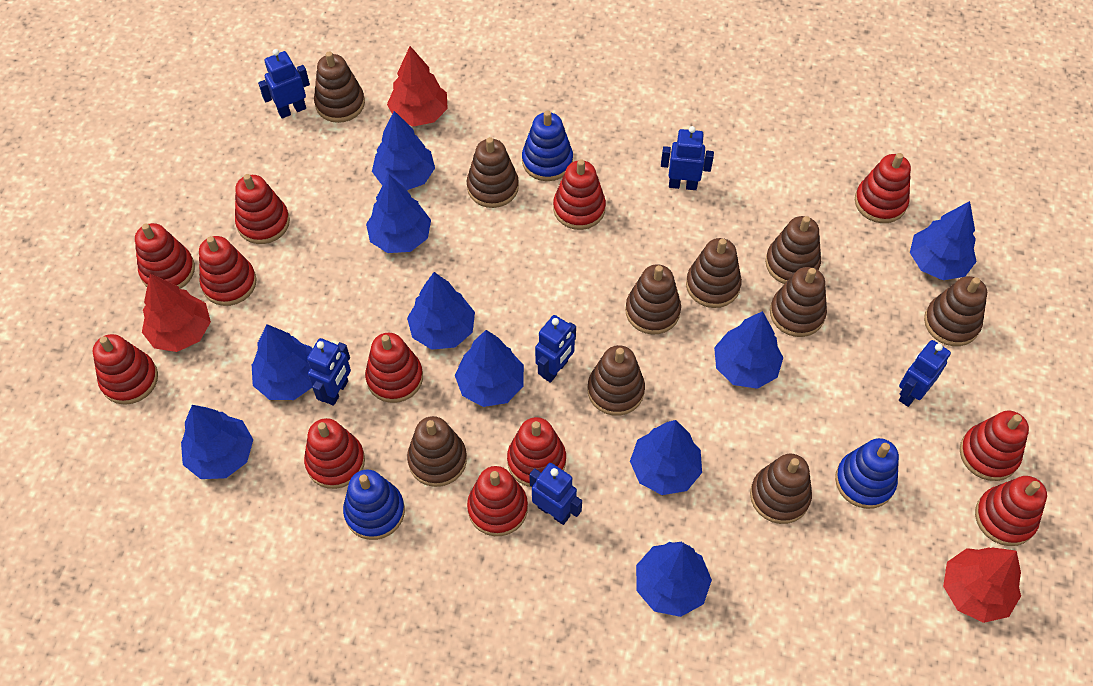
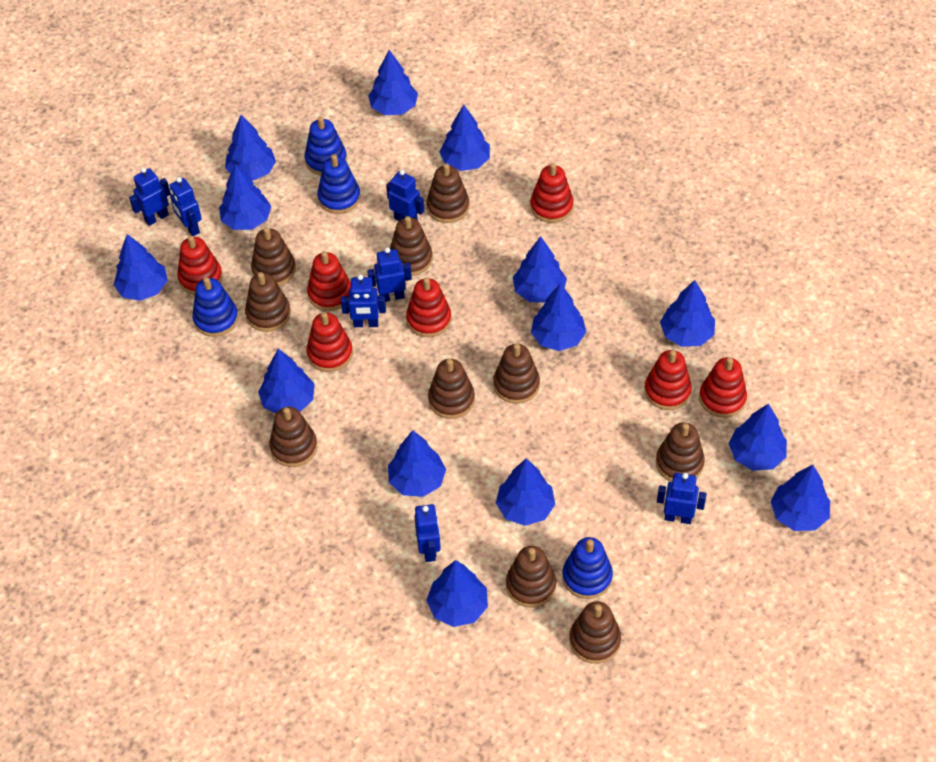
blue robot: 6 -> 7
blue stacking toy: 3 -> 4
blue tree: 10 -> 14
red stacking toy: 12 -> 7
red tree: 3 -> 0

